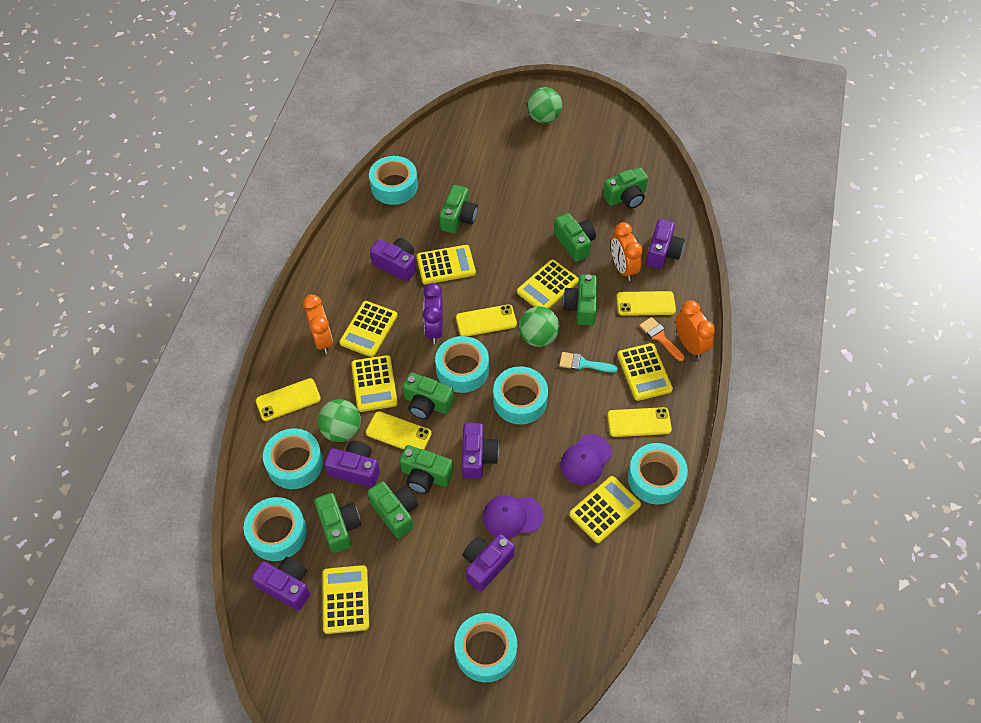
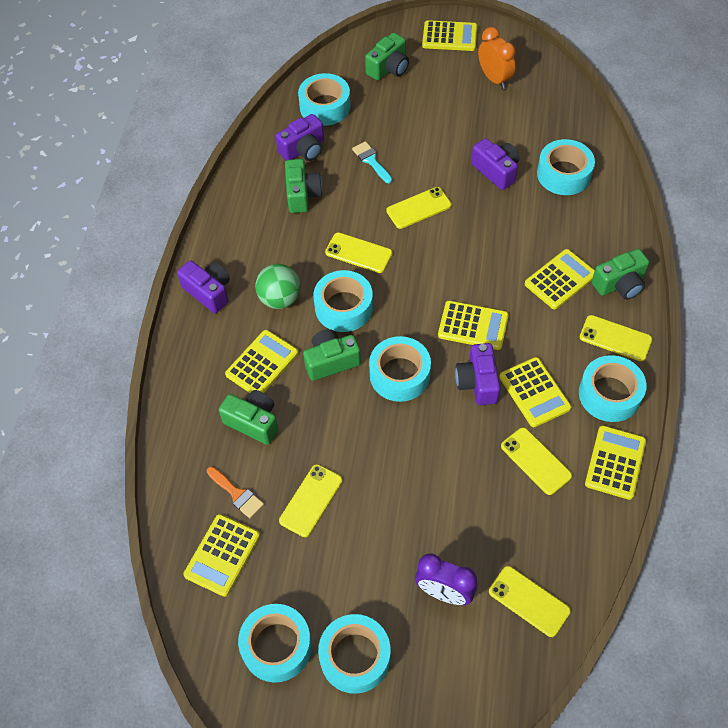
green ball: 3 -> 1
green camera: 8 -> 5
orange clock: 3 -> 1
purple camera: 6 -> 4
purple cap: 2 -> 0
yellow phone: 5 -> 6

